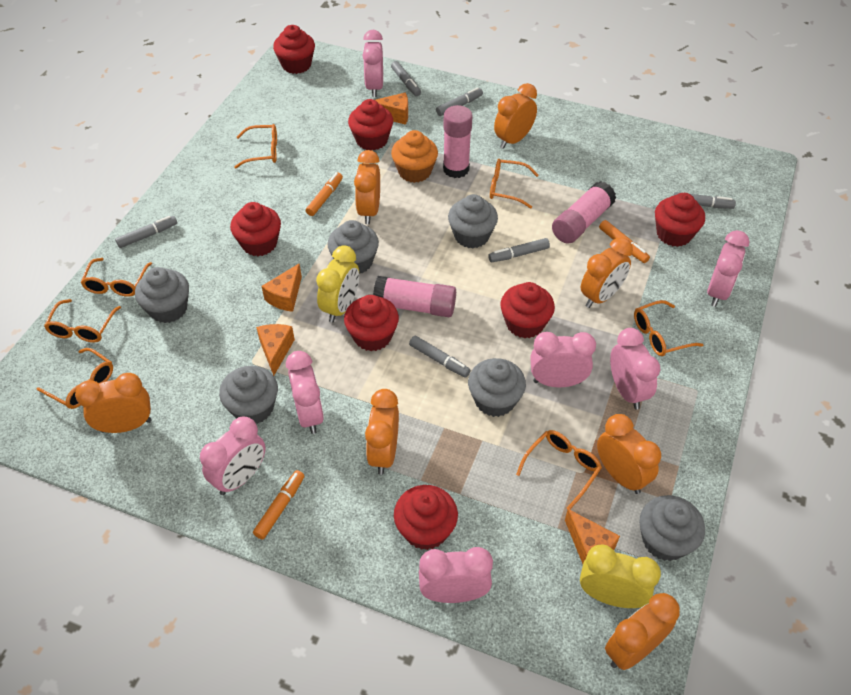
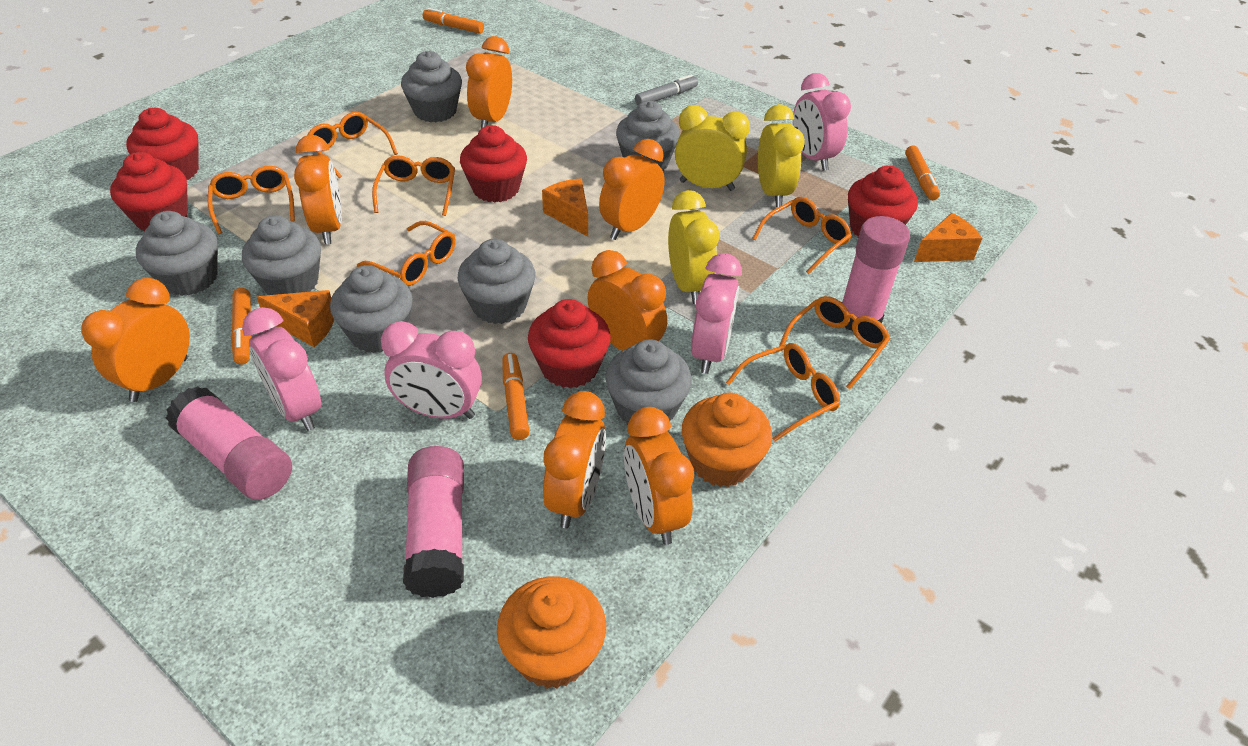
grey cupcake: 6 -> 7
grey marker: 6 -> 1
orange cheese: 4 -> 3
orange cupcake: 1 -> 2
orange marker: 3 -> 4
pink clock: 7 -> 4
red cupcake: 7 -> 5
yellow clock: 2 -> 3

